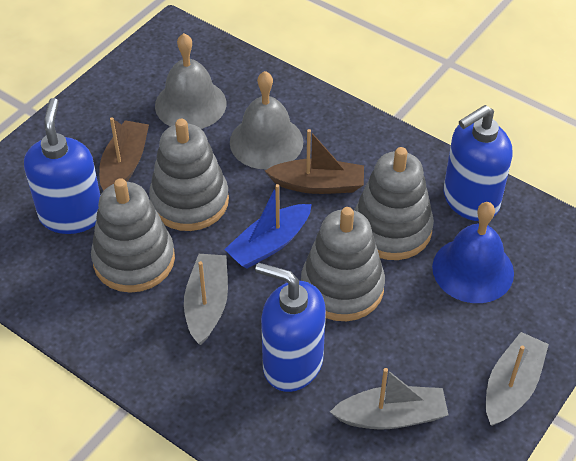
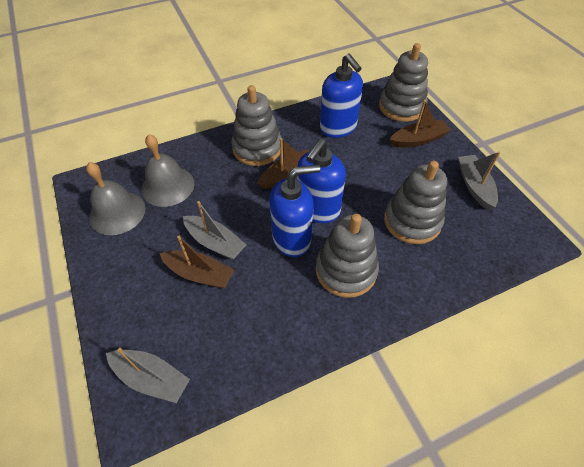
blue bell: 1 -> 0
blue boat: 1 -> 0
brown boat: 2 -> 3

